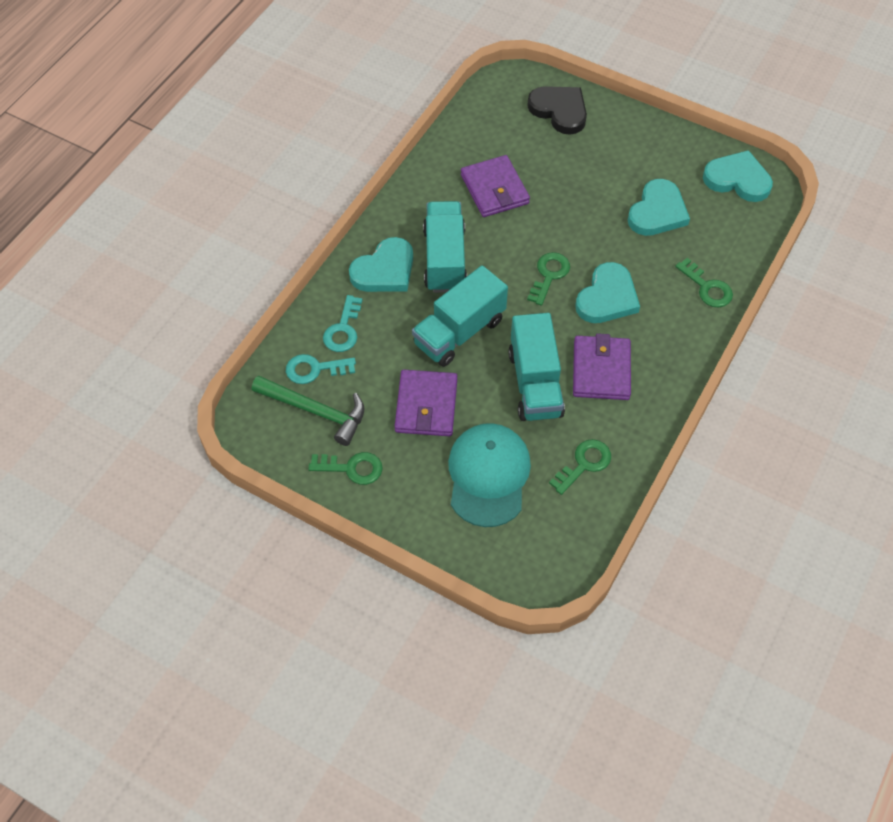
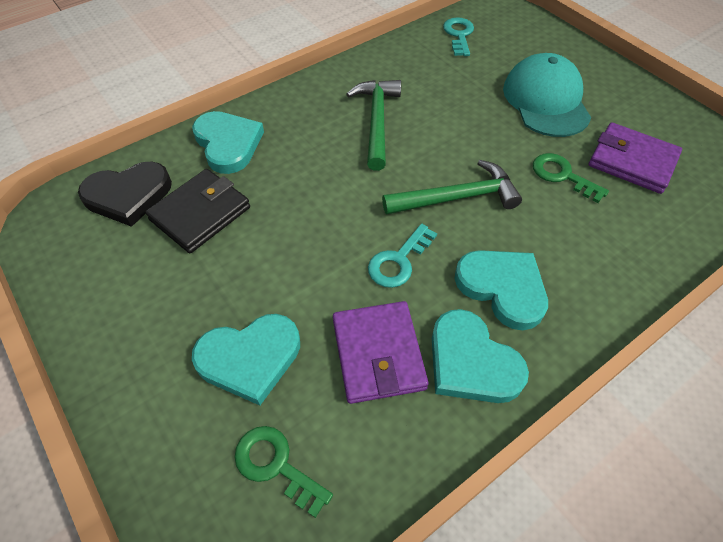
black wallet: 0 -> 1
green hammer: 1 -> 2
green key: 4 -> 2
purple wallet: 3 -> 2
turquoise truck: 3 -> 0

